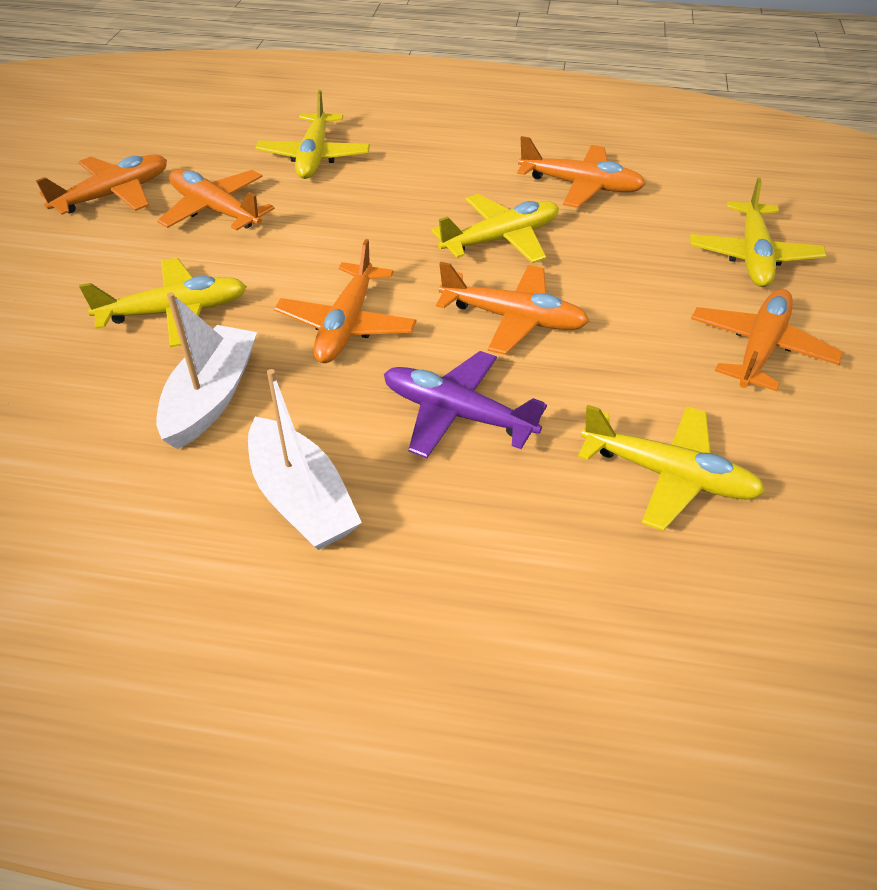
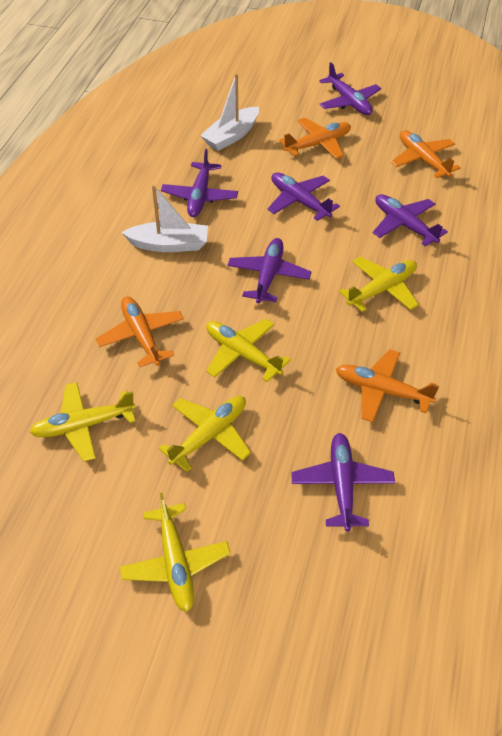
orange plane: 6 -> 4
purple plane: 1 -> 6

